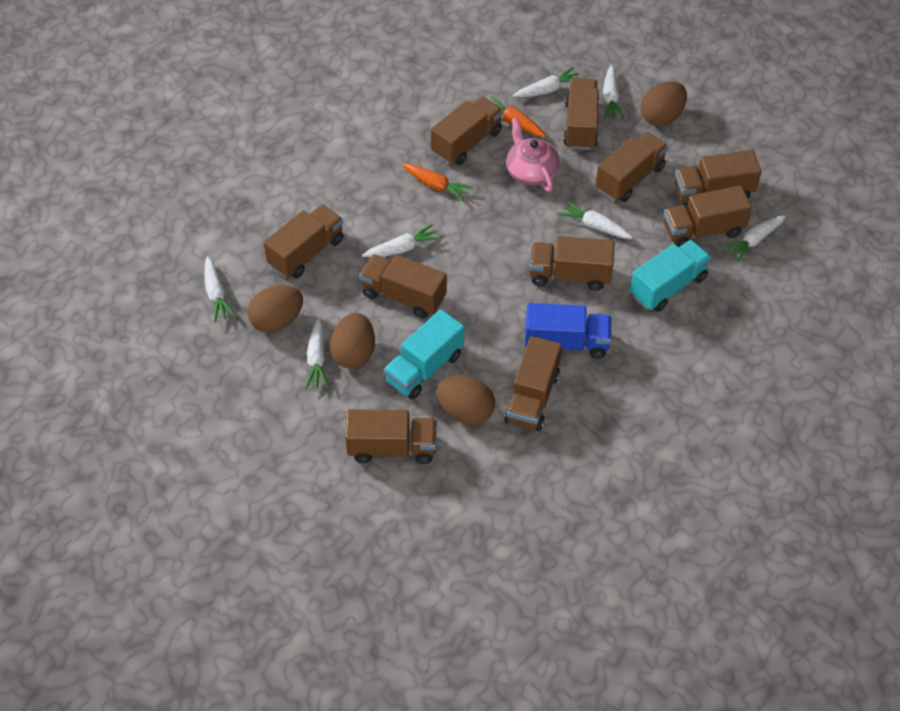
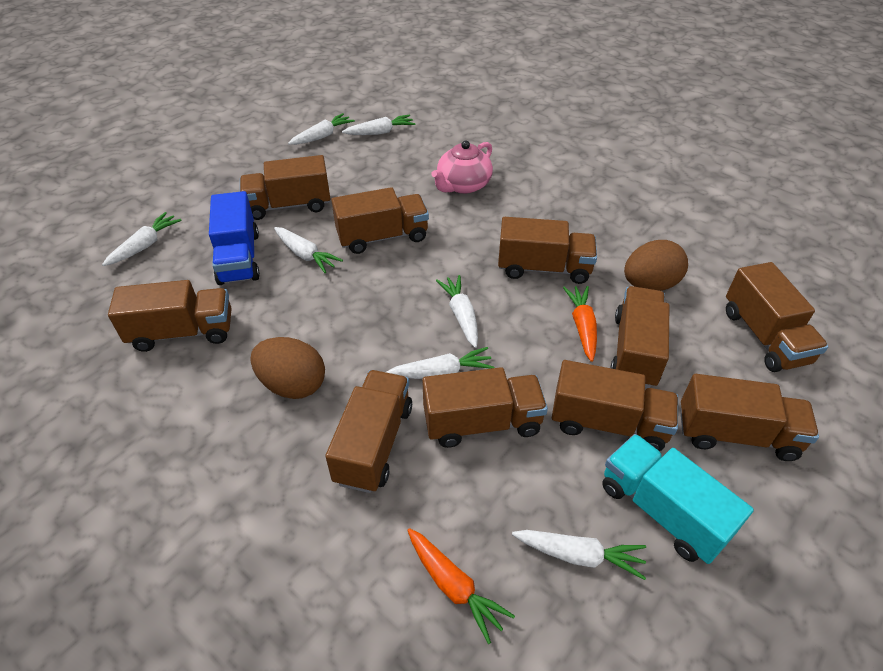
brown egg: 4 -> 2
turquoise truck: 2 -> 1

